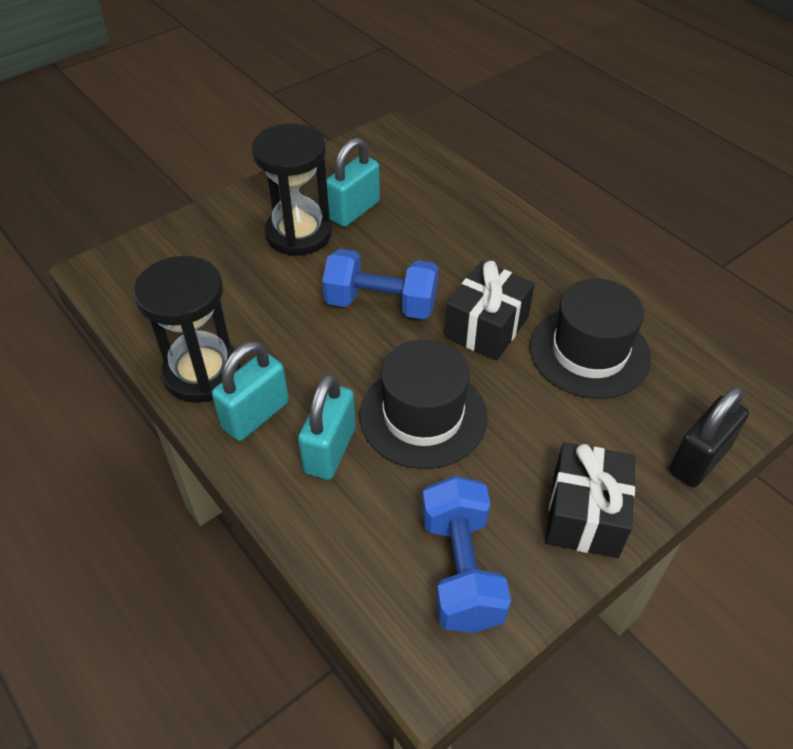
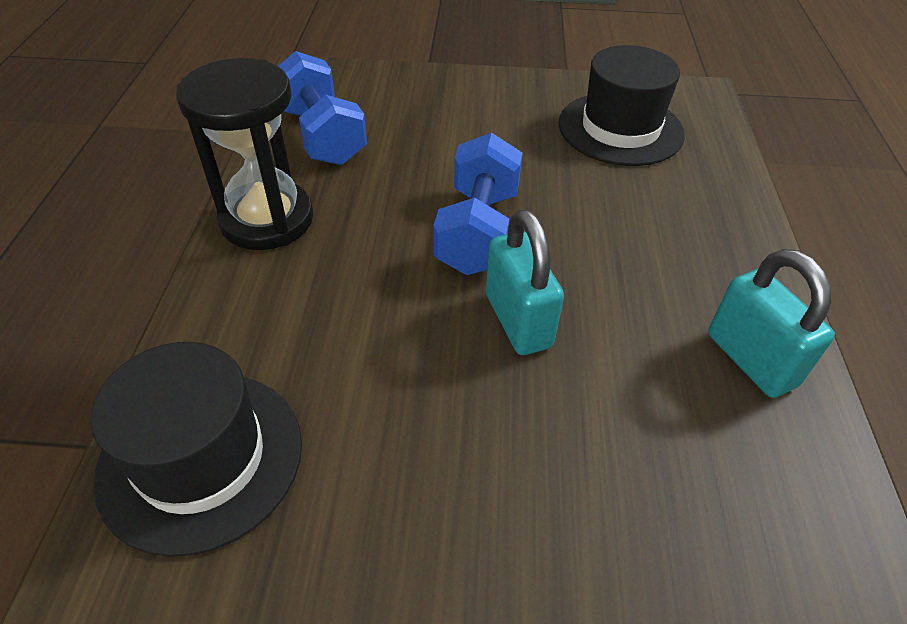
black gift: 2 -> 0
black hourglass: 2 -> 1
black padlock: 1 -> 0
turquoise padlock: 3 -> 2

